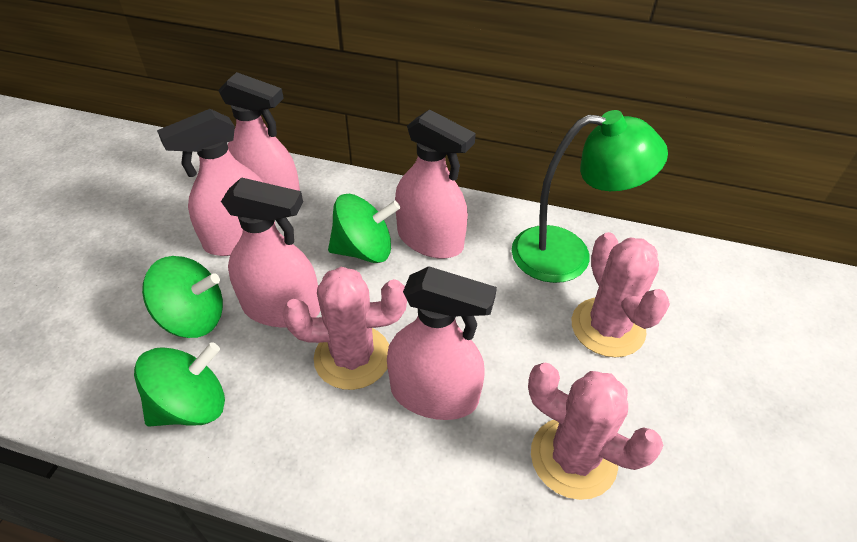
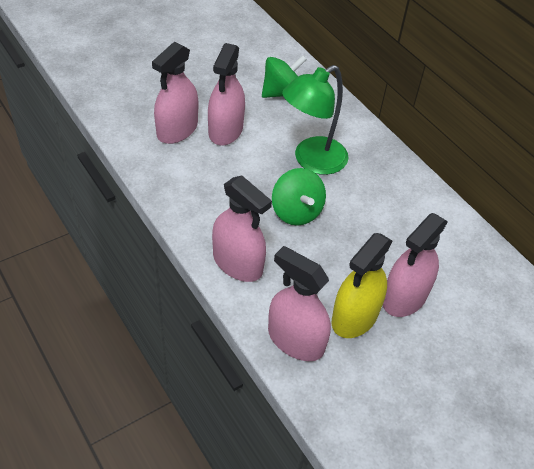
green spinning top: 3 -> 2
pink cactus: 3 -> 0
yellow spray bottle: 0 -> 1

